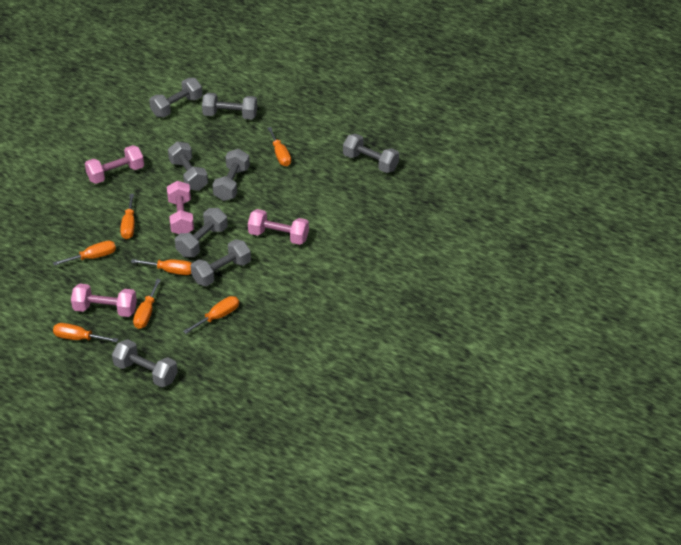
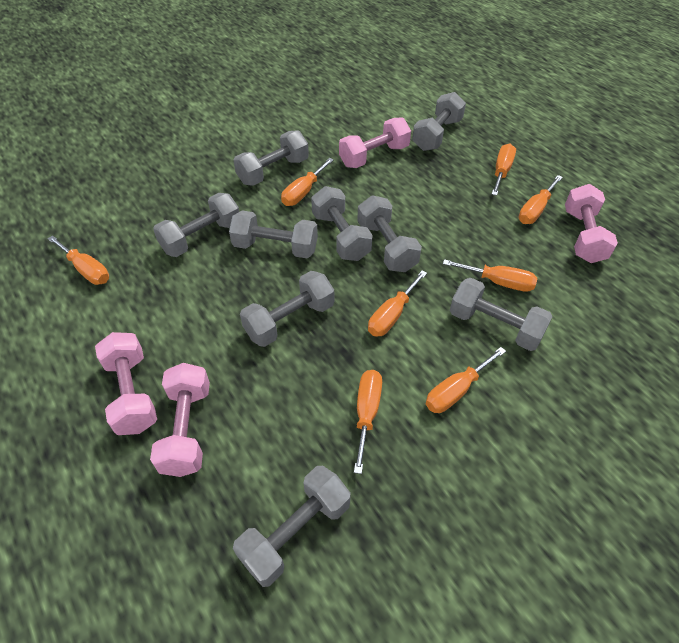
grey dumbbell: 8 -> 9
orange screwdriver: 7 -> 8

